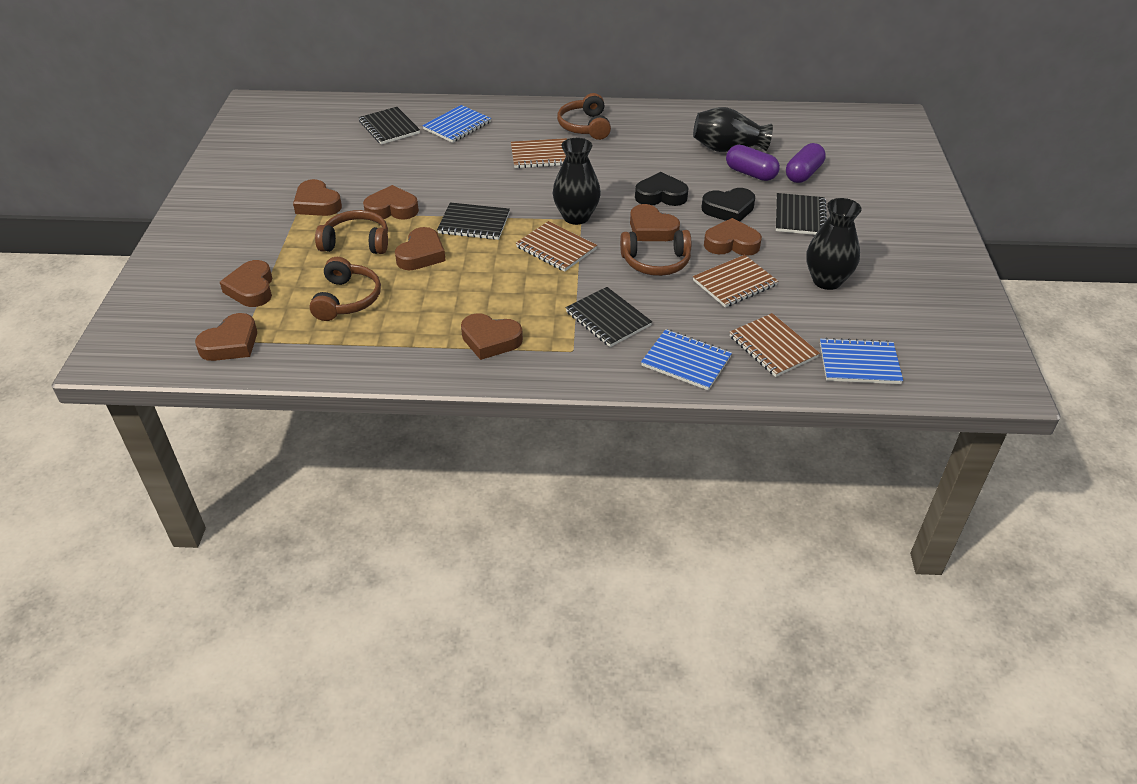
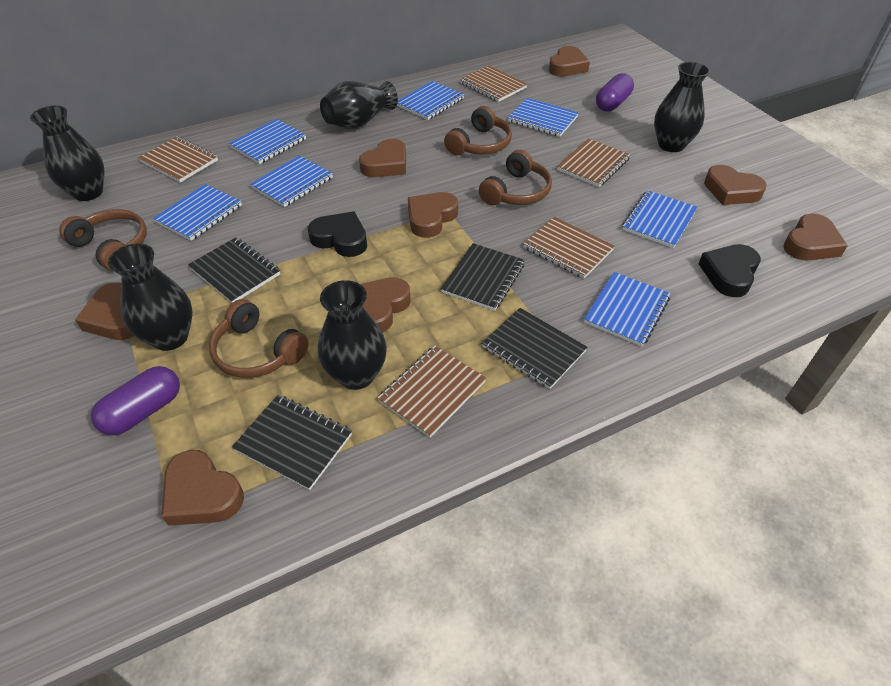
black vase: 3 -> 5
blue notebook: 3 -> 7
brown notebook: 4 -> 5

